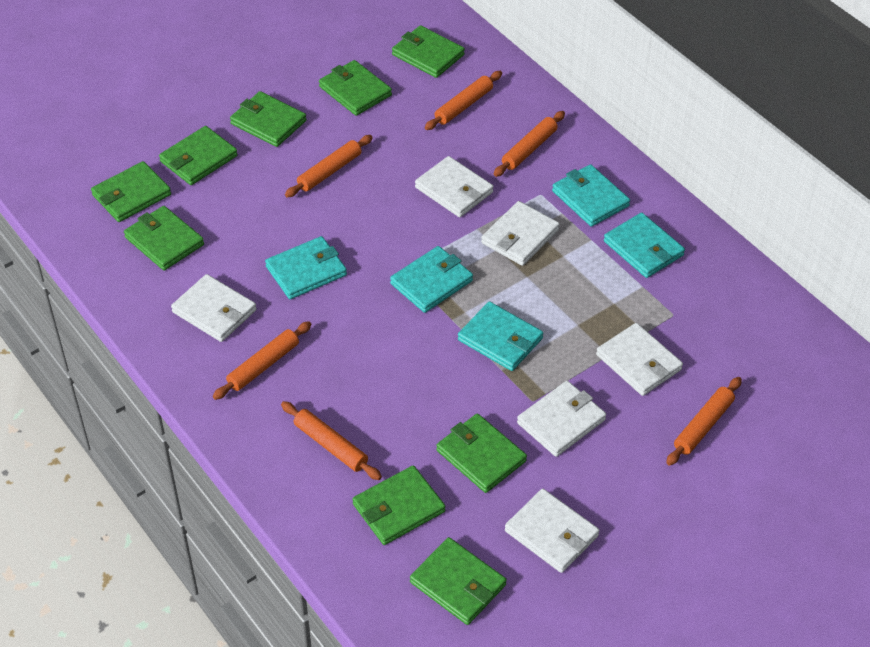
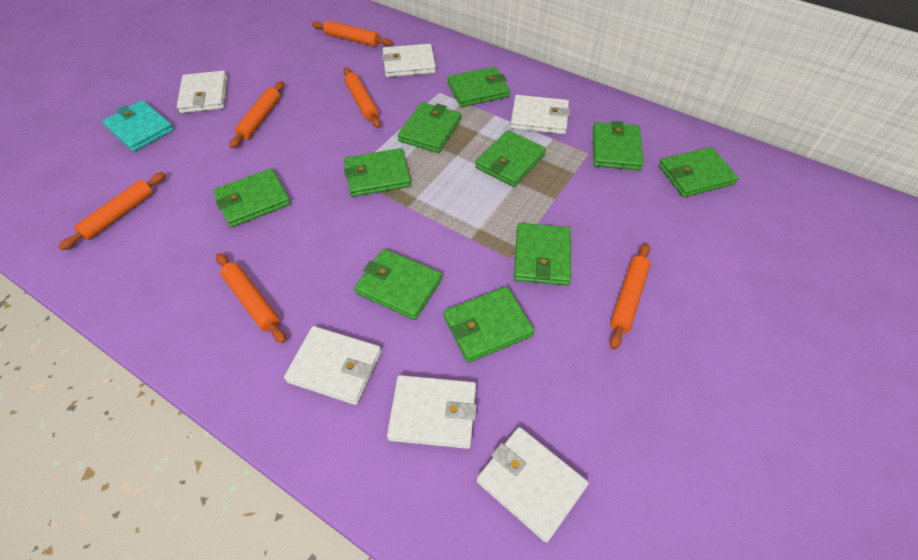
green wallet: 9 -> 10
turquoise wallet: 5 -> 1

